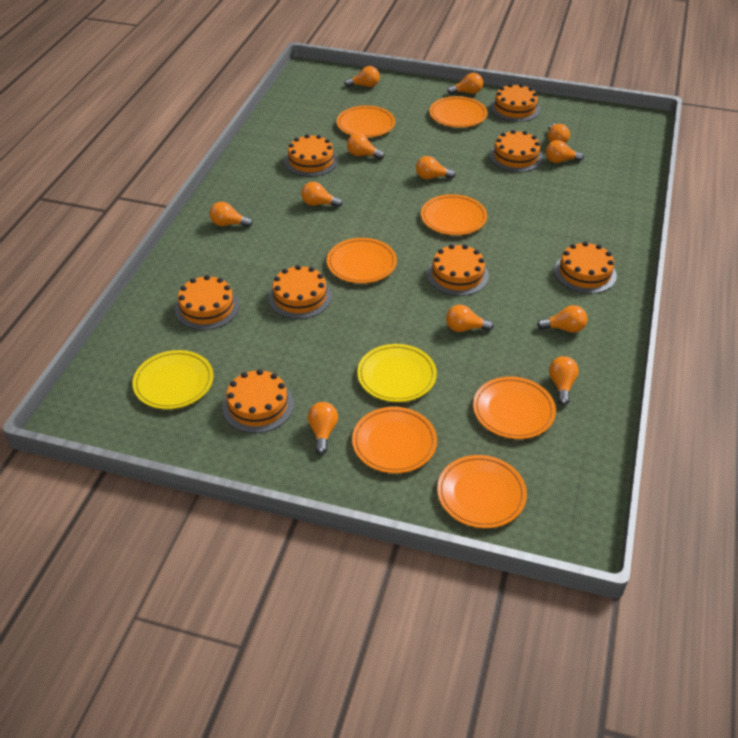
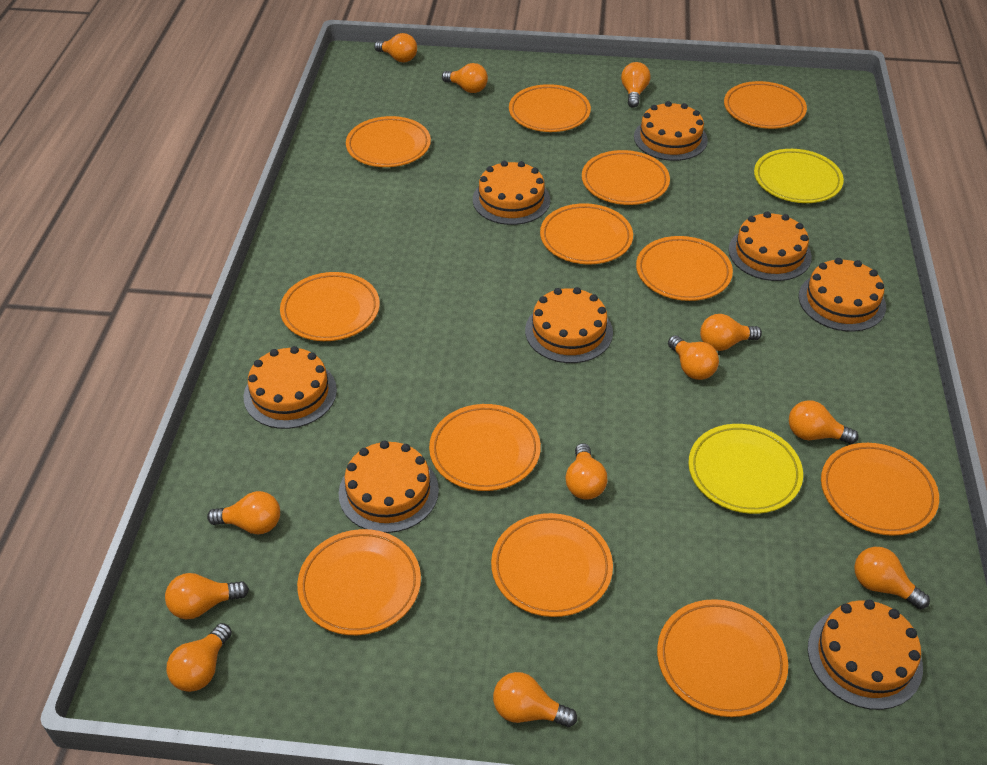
orange plate: 7 -> 12

